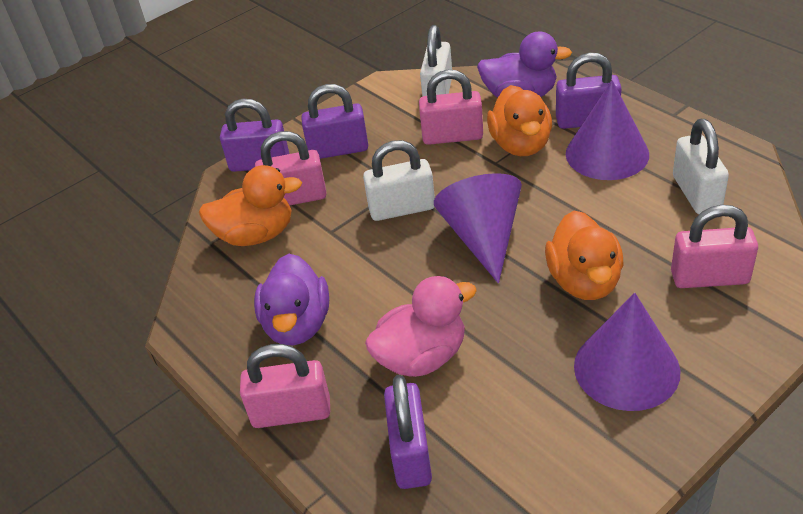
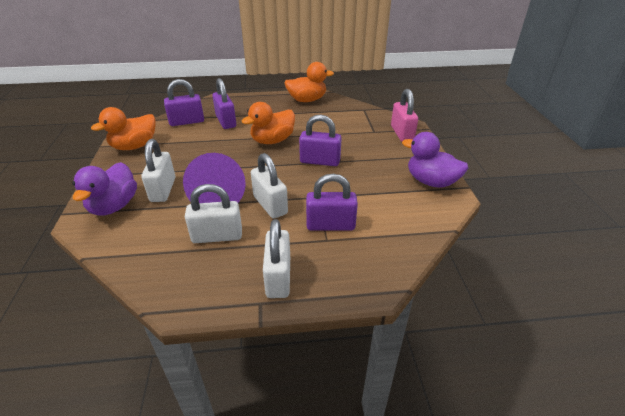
pink duck: 1 -> 0
pink padlock: 4 -> 1
purple cone: 3 -> 1
white padlock: 3 -> 4

